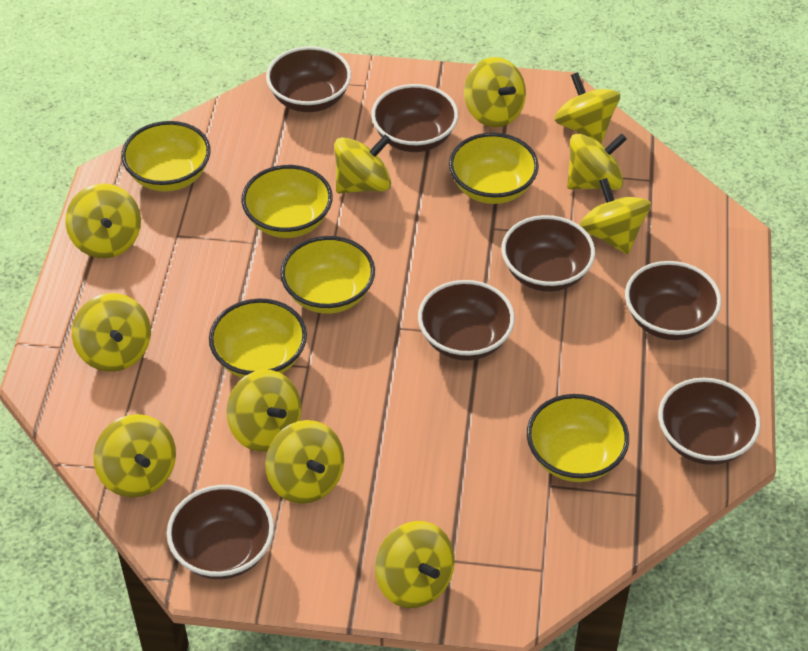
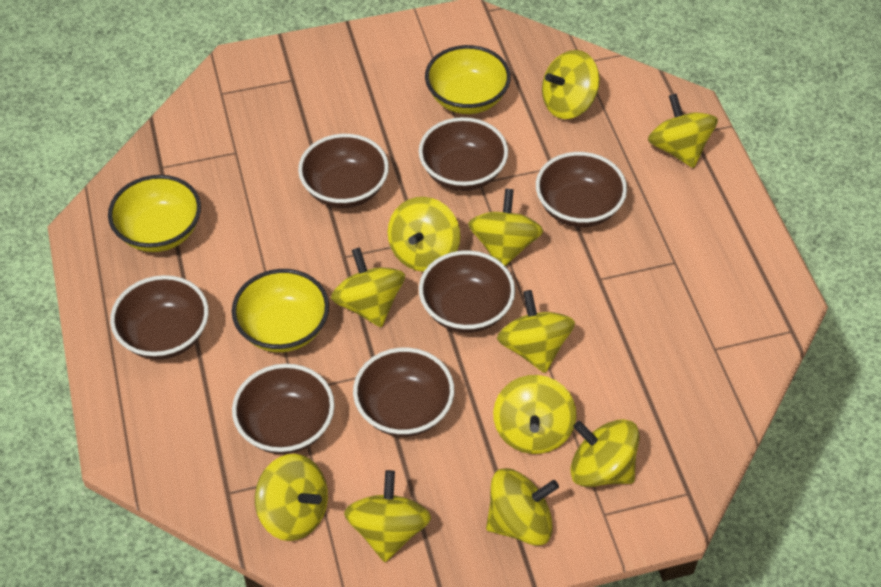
yellow bowl: 6 -> 3

